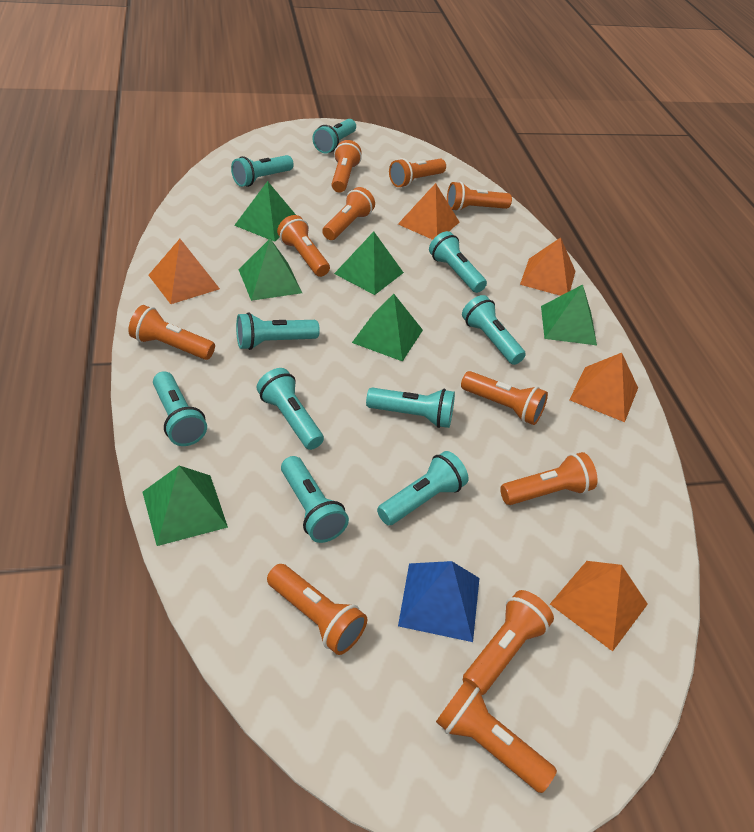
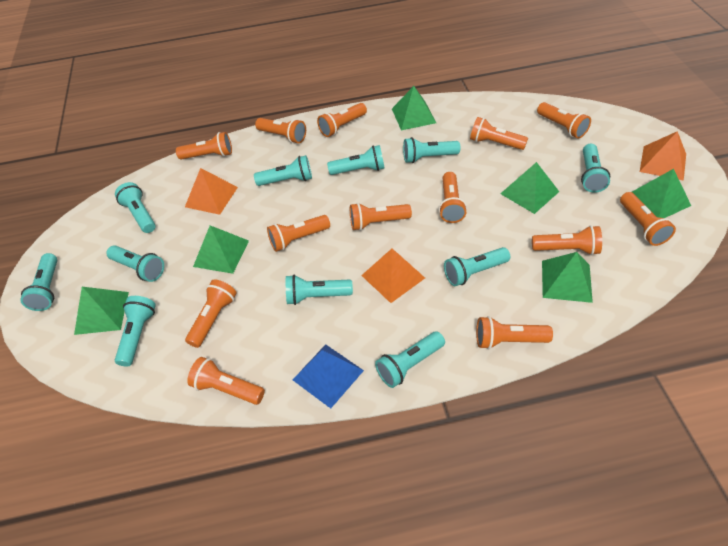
orange flashlight: 11 -> 13
orange pyramid: 5 -> 3
turquoise flashlight: 10 -> 11

